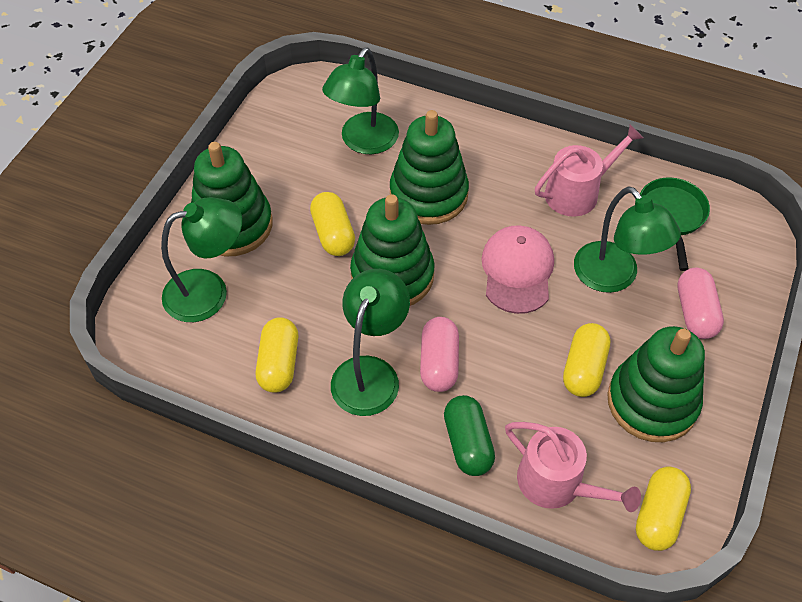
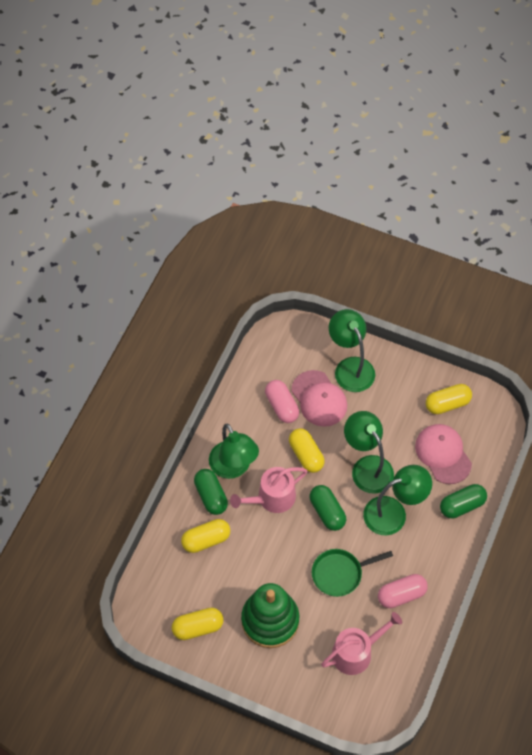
green capsule: 1 -> 3
green stacking toy: 4 -> 1
pink cap: 1 -> 2

